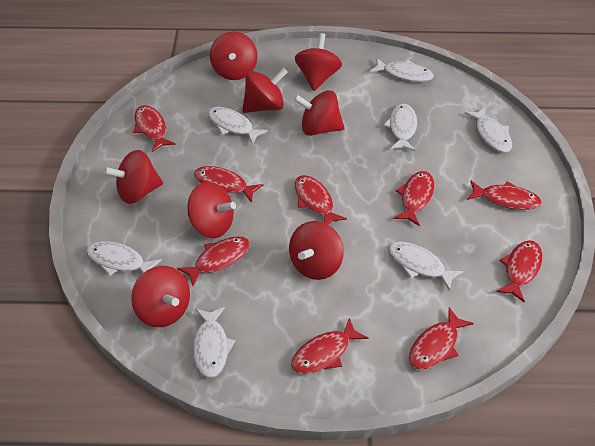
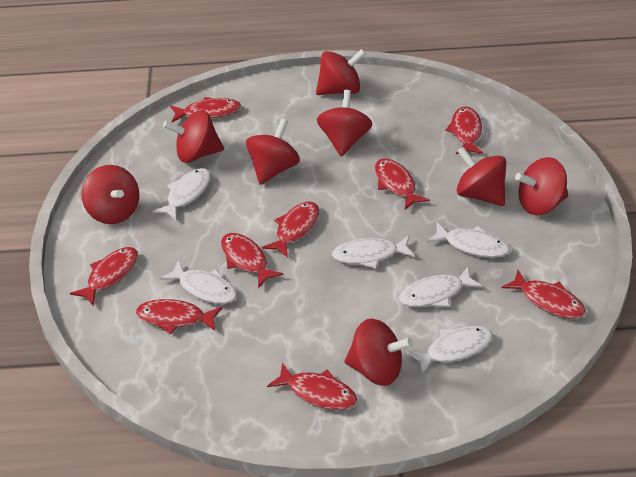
white fish: 7 -> 6

